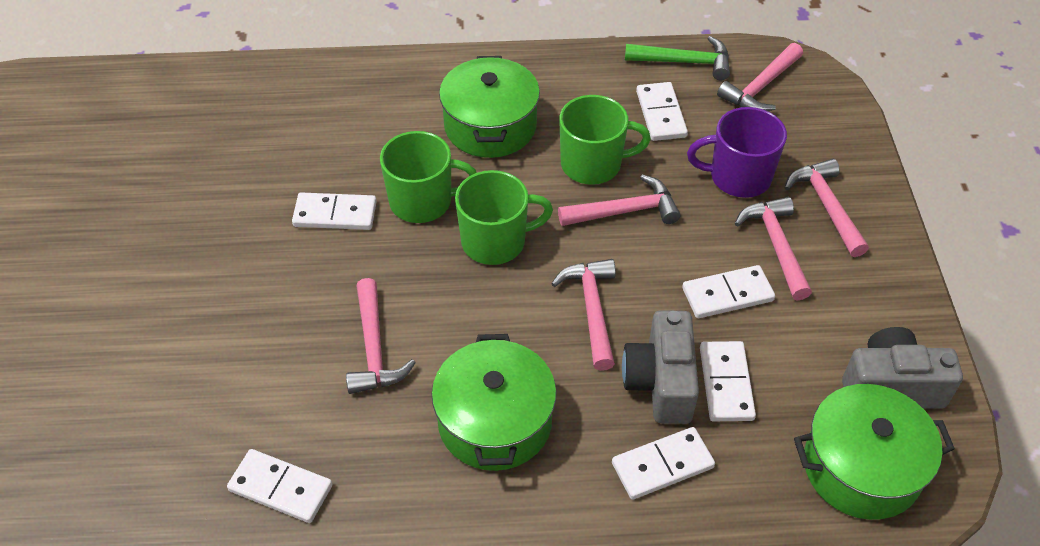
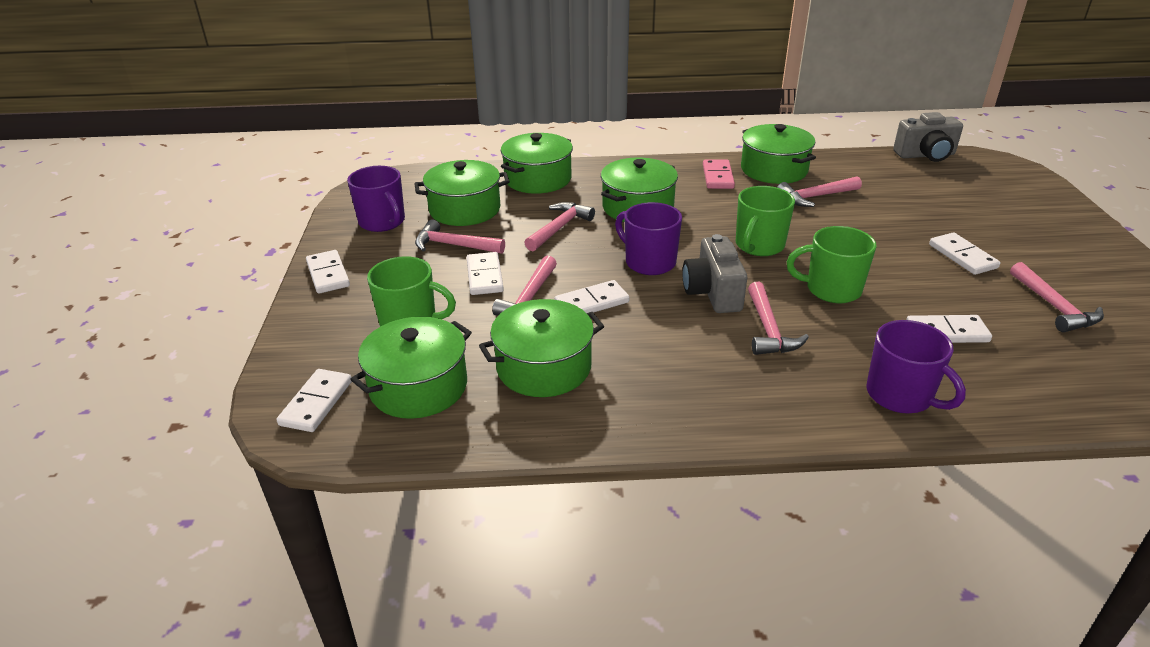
green hammer: 1 -> 0
green pot: 3 -> 6
pink domino: 0 -> 1
purple mug: 1 -> 3

